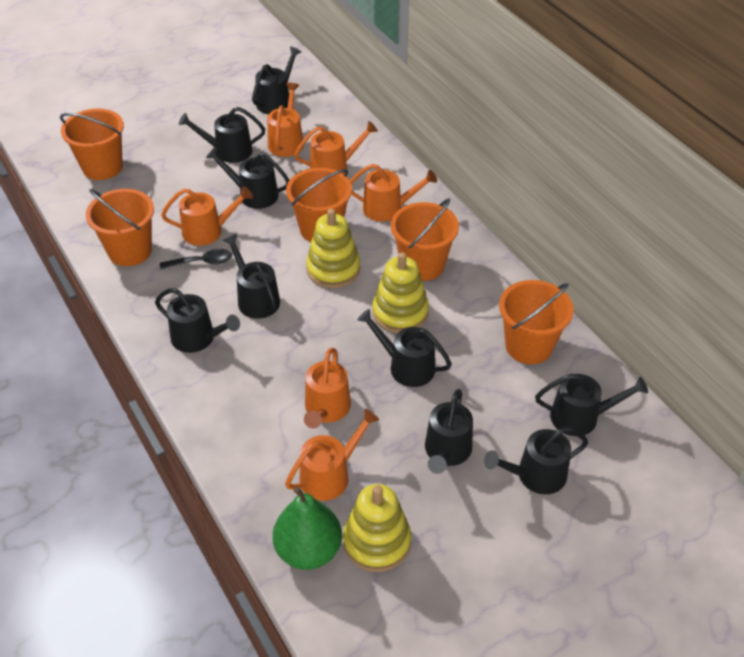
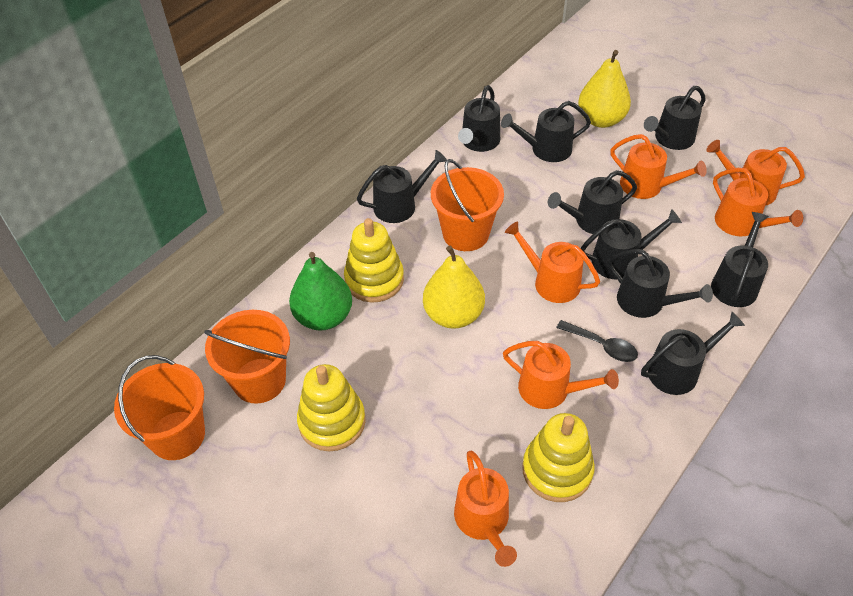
orange bucket: 5 -> 3
yellow pear: 0 -> 2

